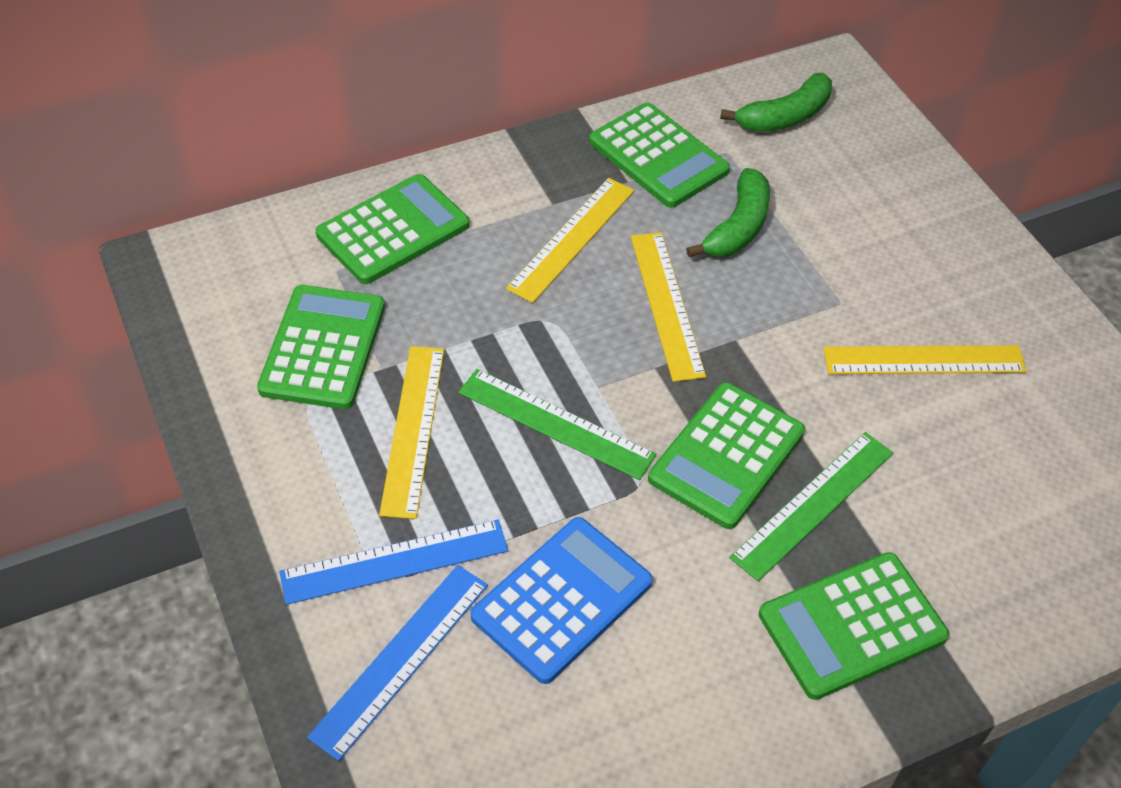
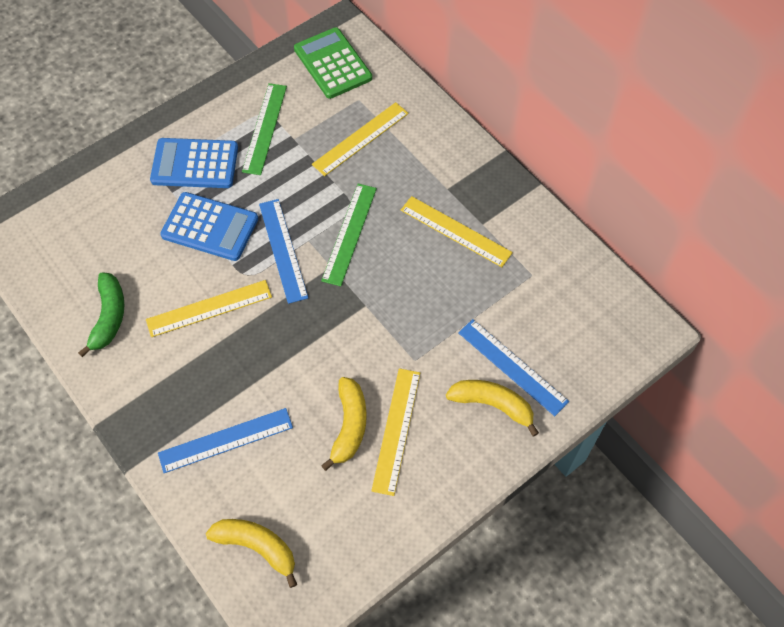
blue calculator: 1 -> 2
blue ruler: 2 -> 3
green banana: 2 -> 1
green calculator: 5 -> 1
yellow banana: 0 -> 3

